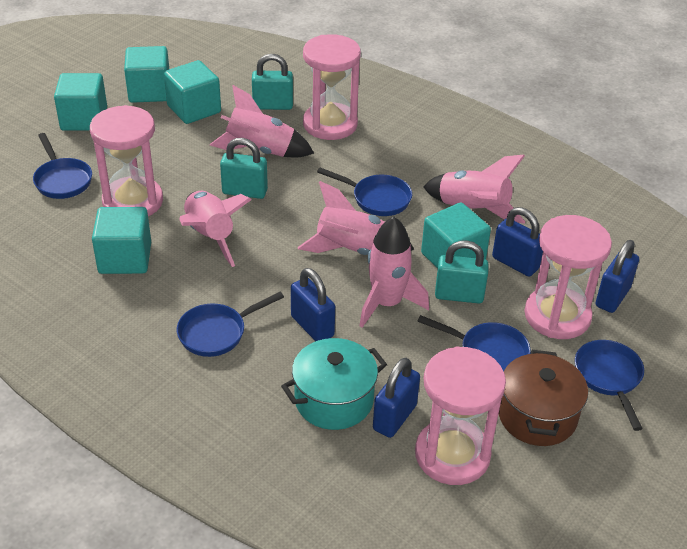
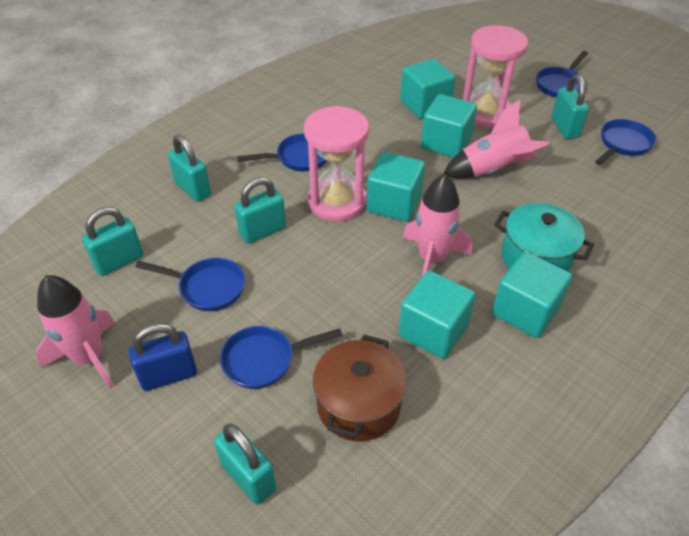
blue padlock: 4 -> 1
pink hourglass: 4 -> 2
pink rocket: 5 -> 3
turquoise padlock: 3 -> 5

